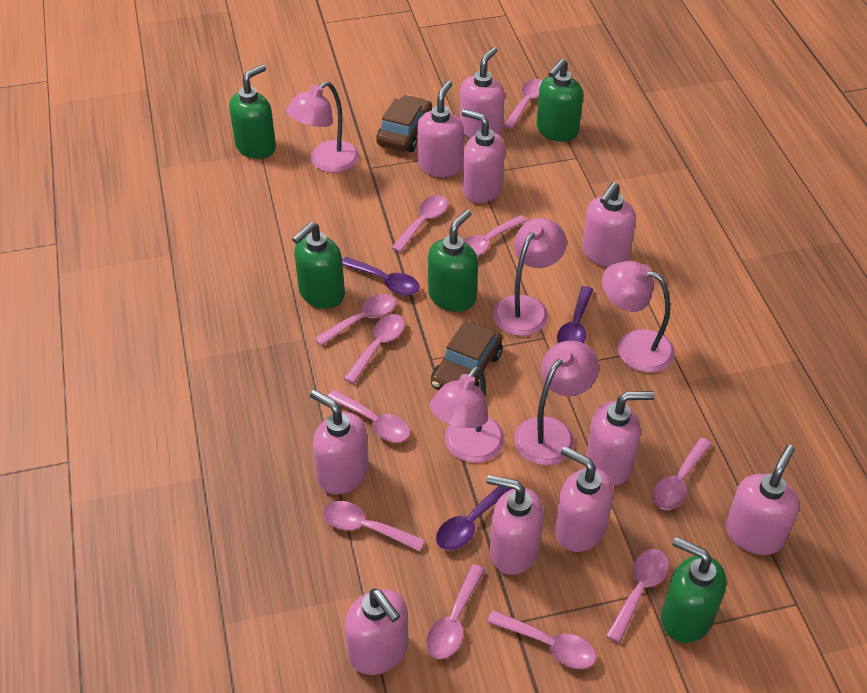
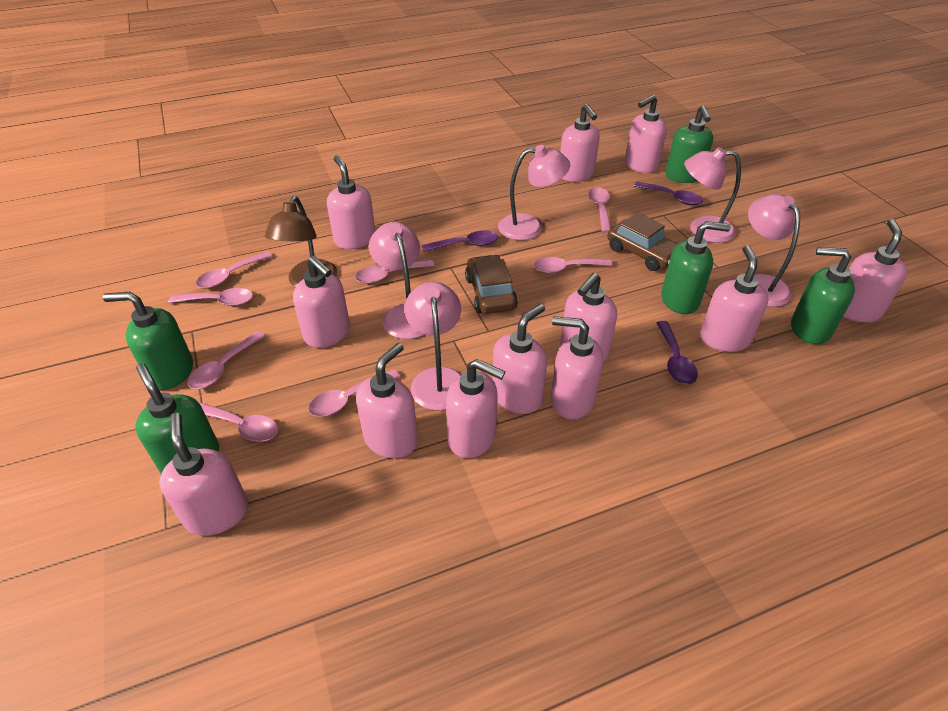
brown lamp: 0 -> 1
pink soap dispenser: 10 -> 12
pink spoon: 11 -> 8

